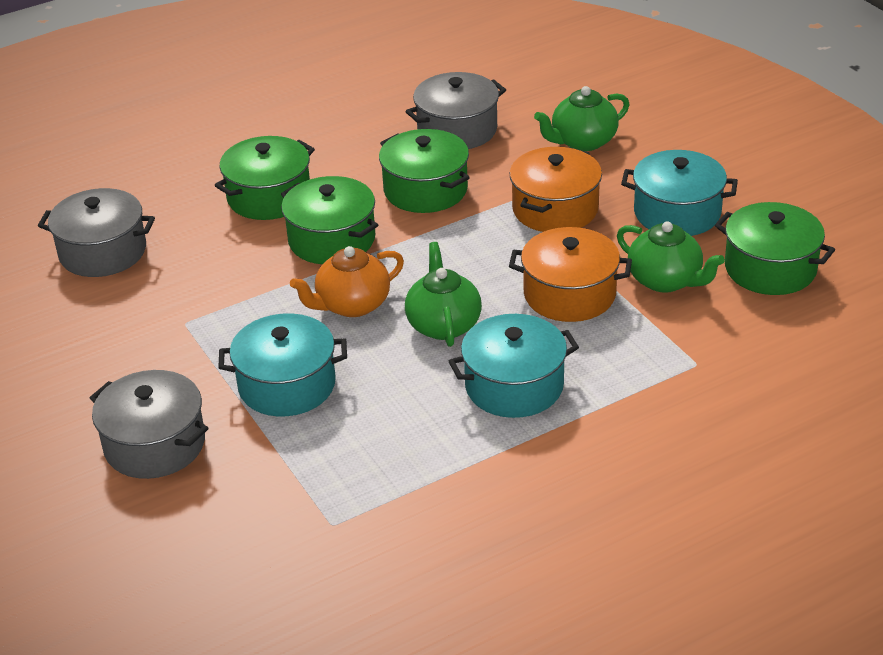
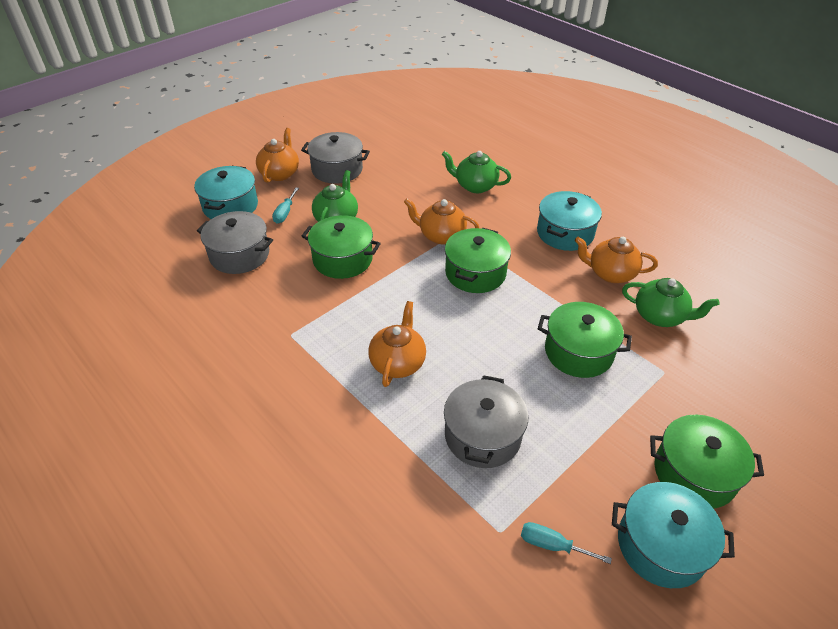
orange pot: 2 -> 0
orange teapot: 1 -> 4
turquoise screwdriver: 0 -> 2

